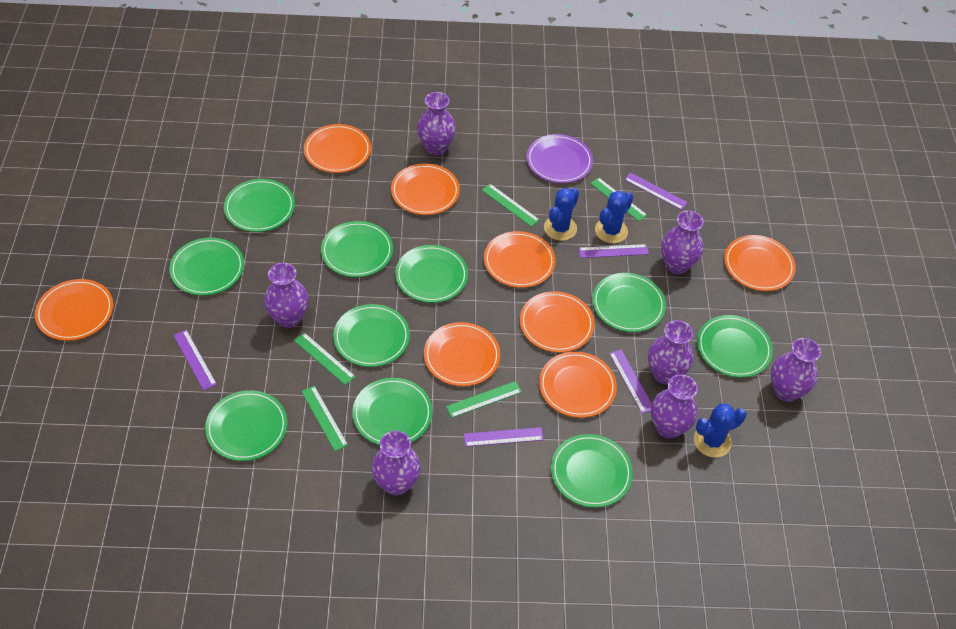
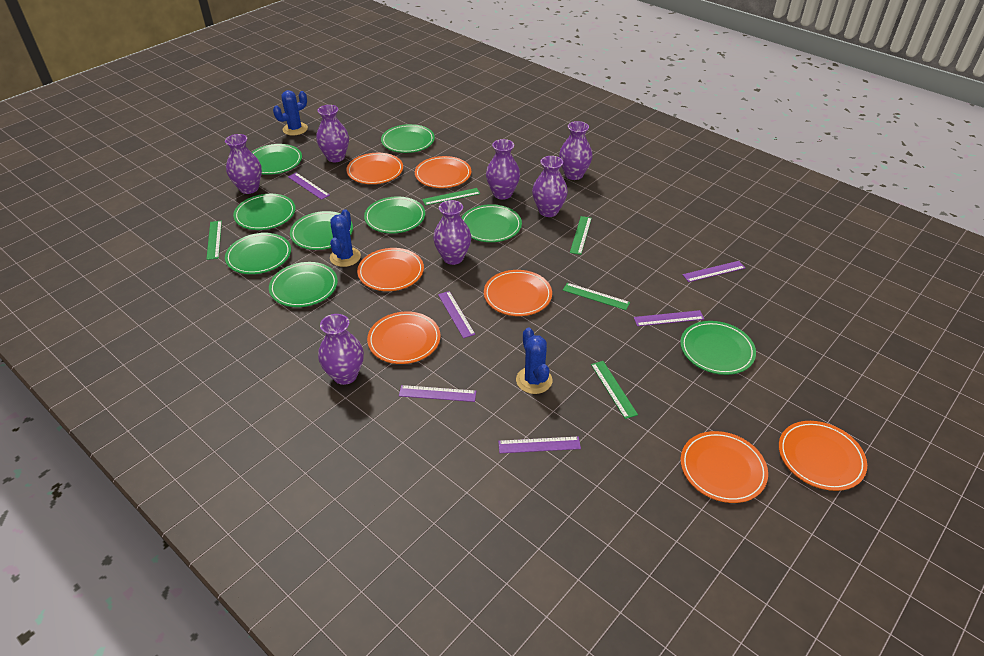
green plate: 10 -> 9
orange plate: 8 -> 7
purple plate: 1 -> 0
purple ruler: 5 -> 6

